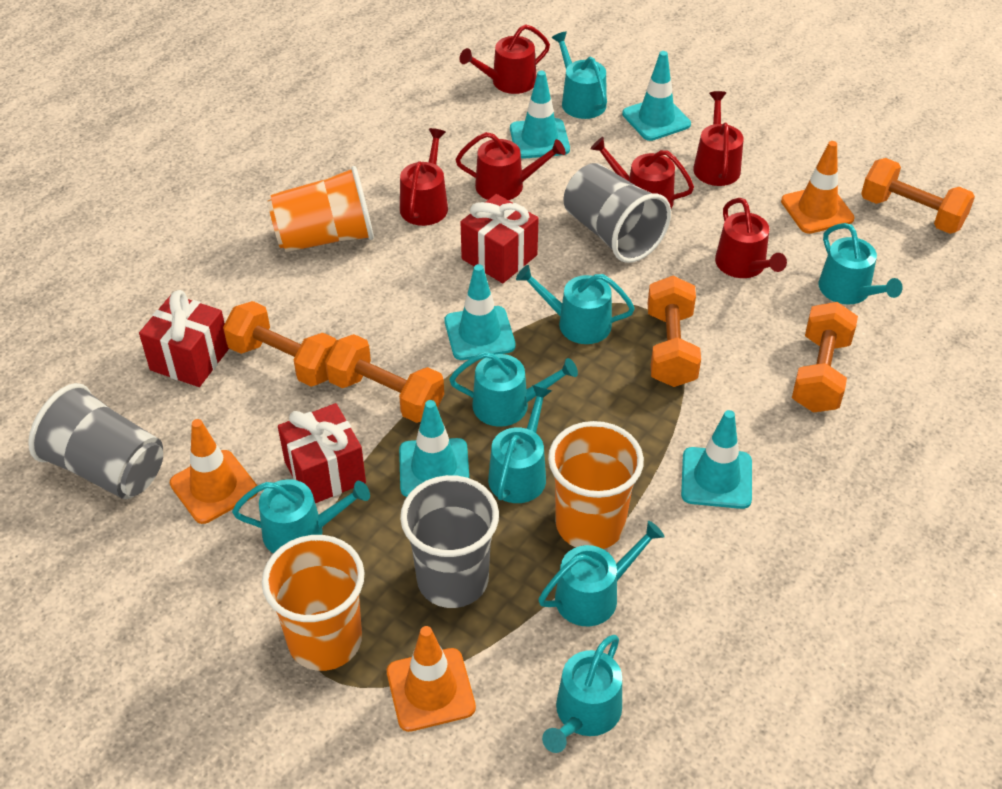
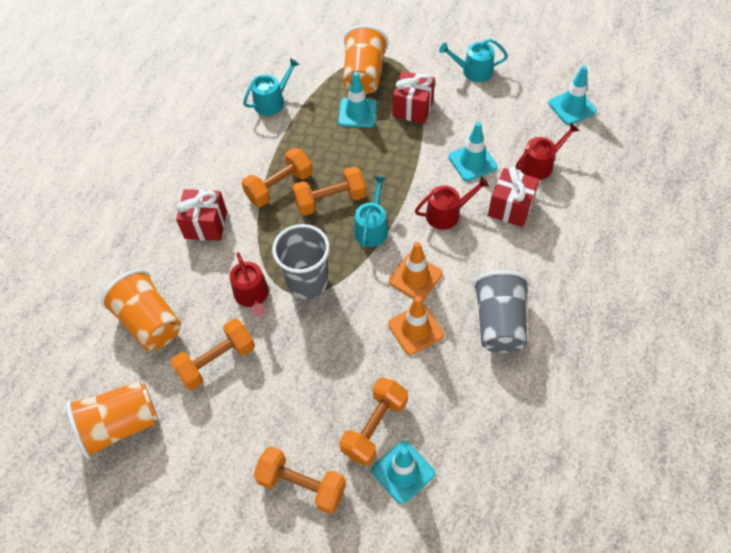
grey cup: 3 -> 2
orange traffic cone: 3 -> 2
red watering can: 6 -> 3
turquoise traffic cone: 5 -> 4
turquoise watering can: 8 -> 3

